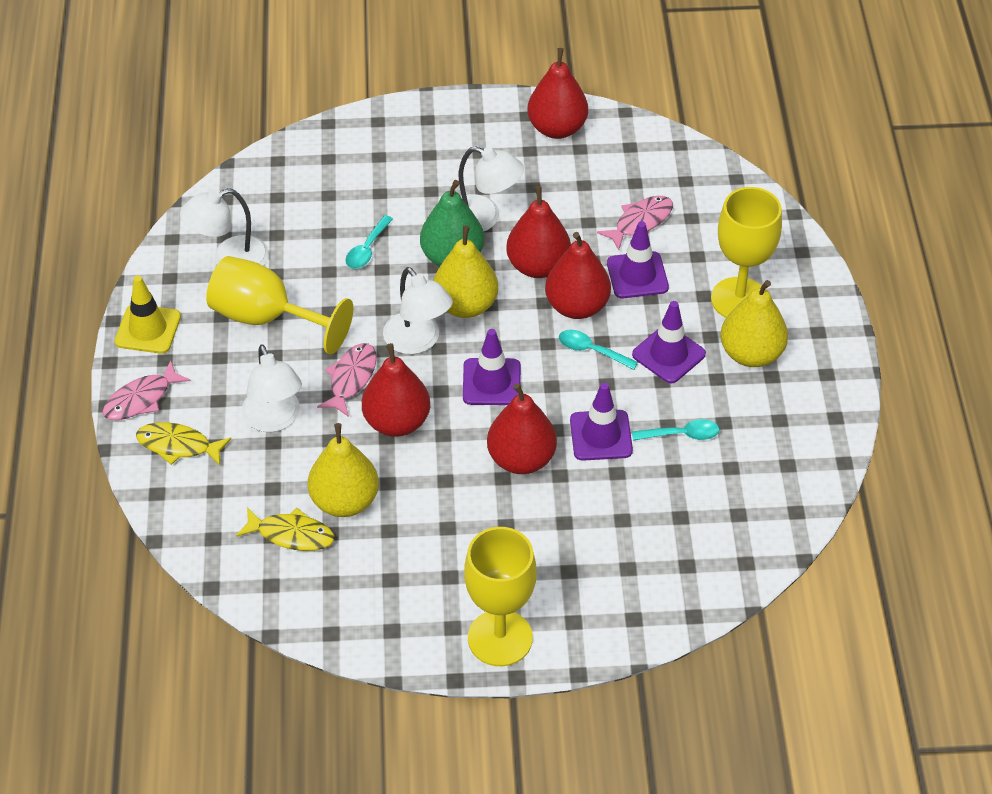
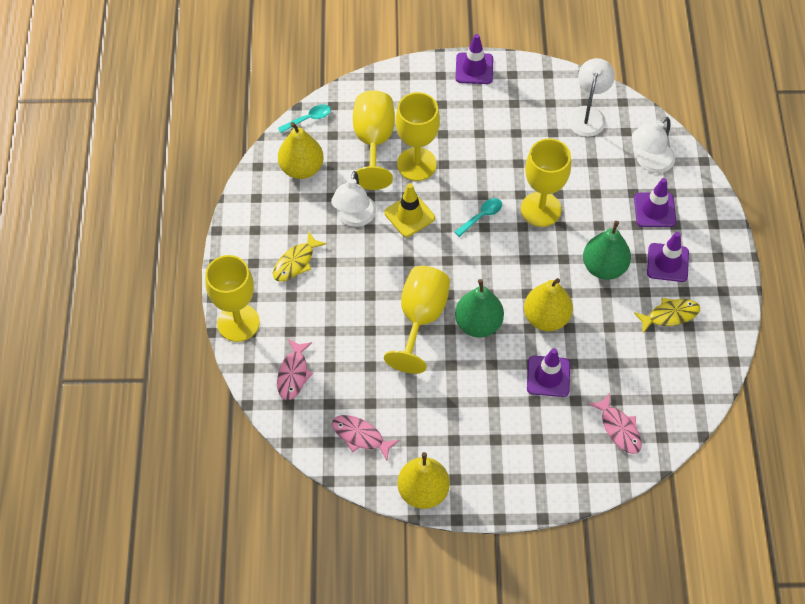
green pear: 1 -> 2
red pear: 5 -> 0
turquoise spoon: 3 -> 2
white lamp: 4 -> 3
yellow goblet: 3 -> 5

